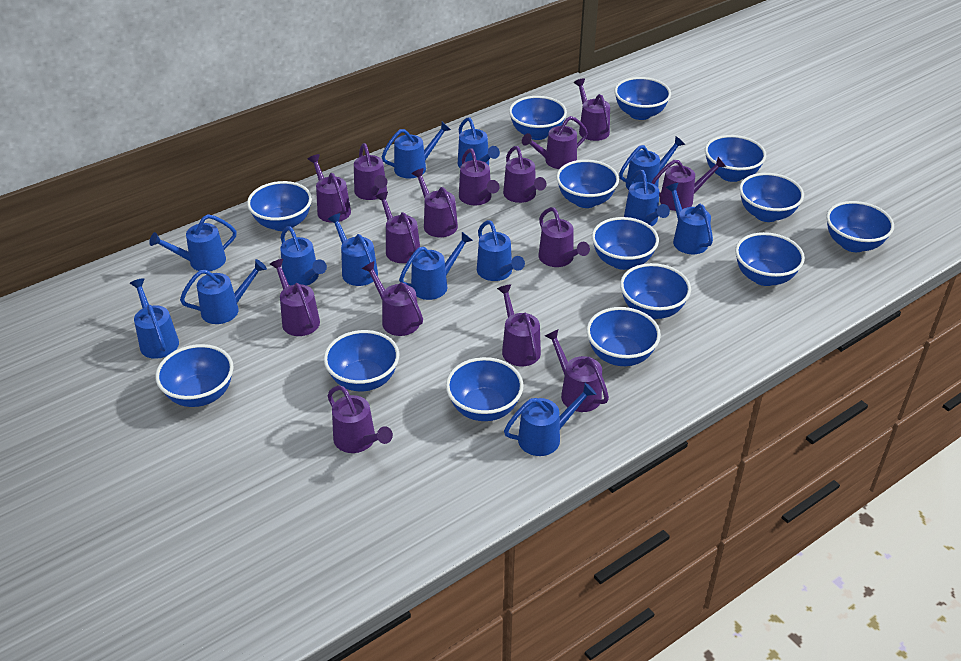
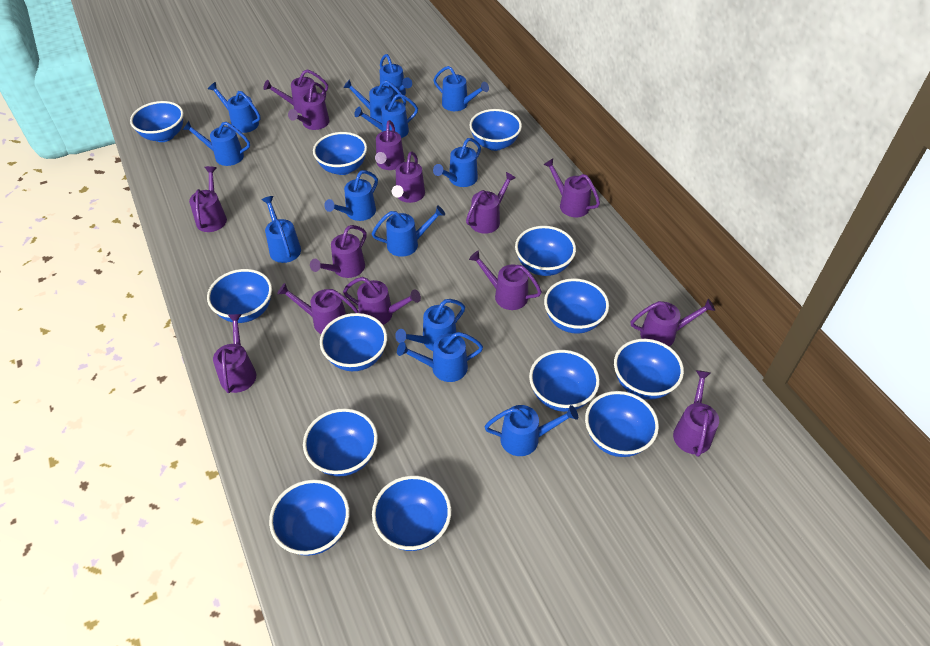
blue bowl: 14 -> 13
purple watering can: 15 -> 14

